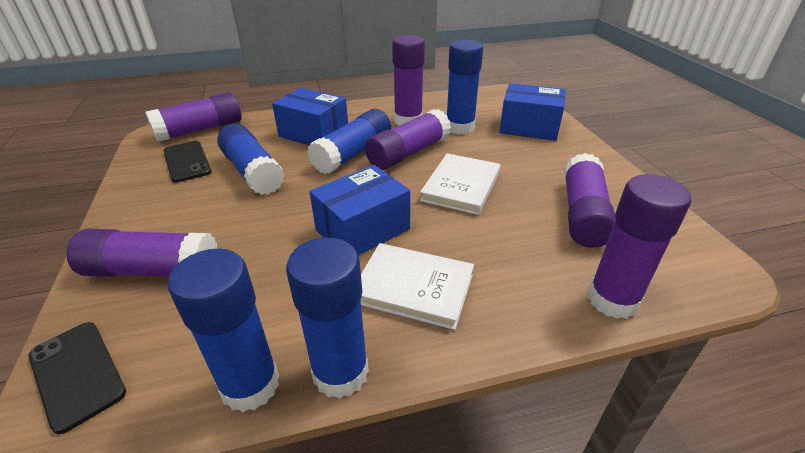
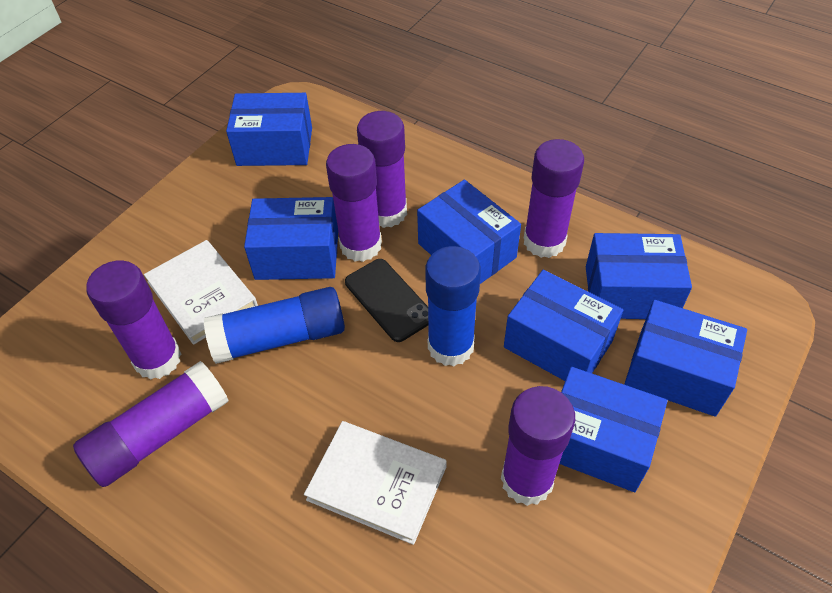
black phone: 2 -> 1
blue box: 3 -> 7
blue glue stick: 5 -> 2

